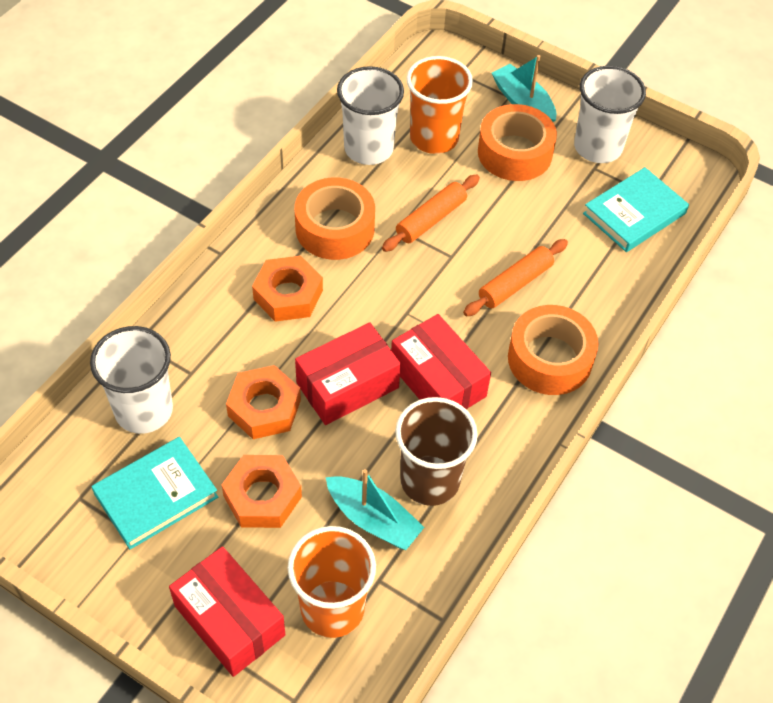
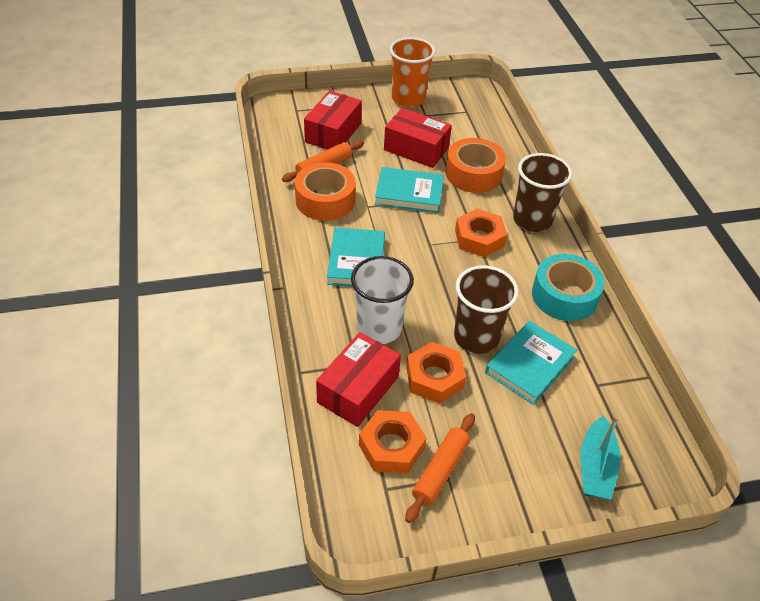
brown cup: 1 -> 2
orange cup: 2 -> 1
orange tape: 3 -> 2
turquoise boat: 2 -> 1
turquoise book: 2 -> 3
turquoise tape: 0 -> 1
white cup: 3 -> 1

